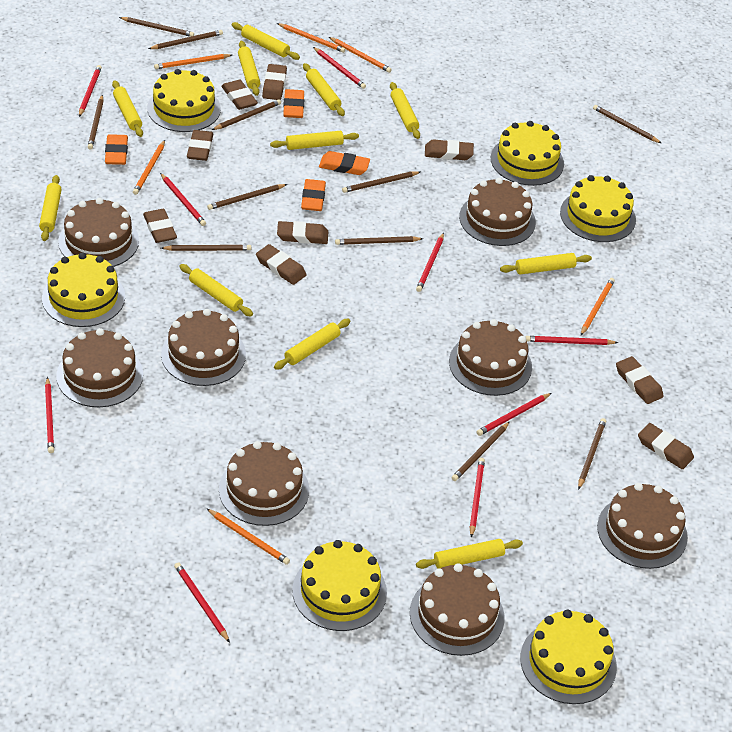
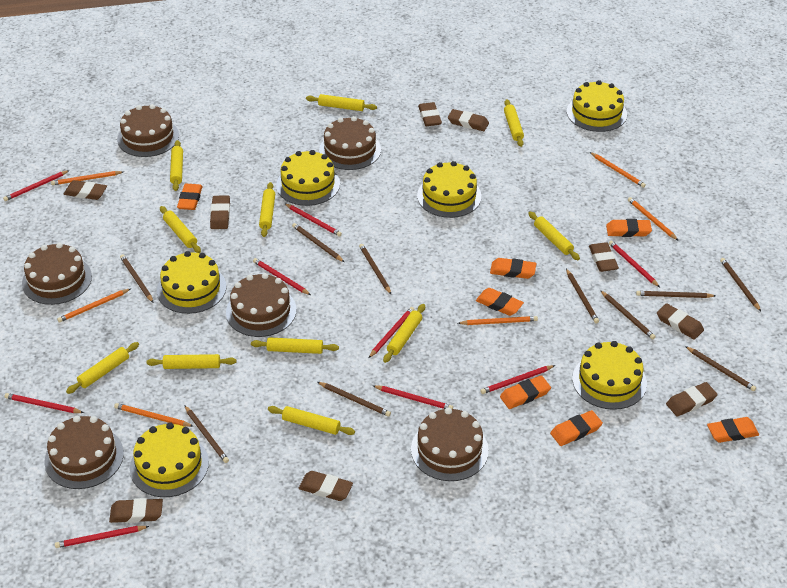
brown cake: 8 -> 6
brown pencil: 11 -> 10
orange eraser: 4 -> 7

